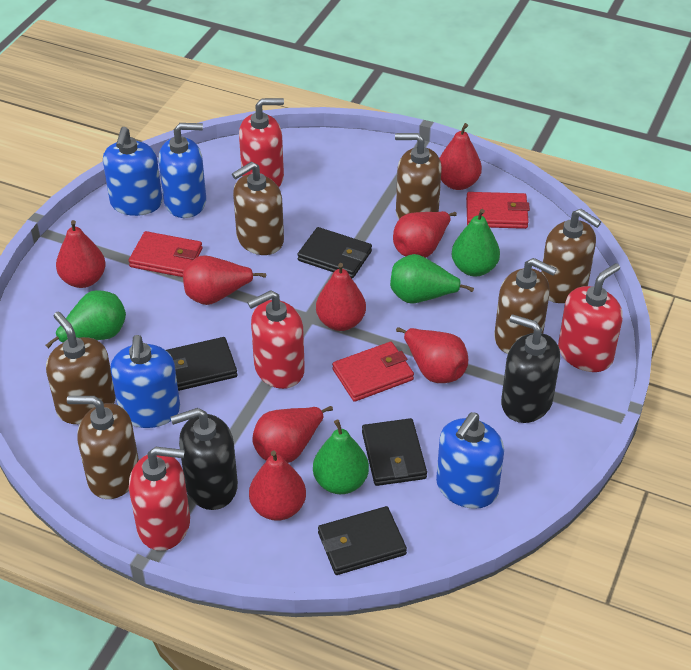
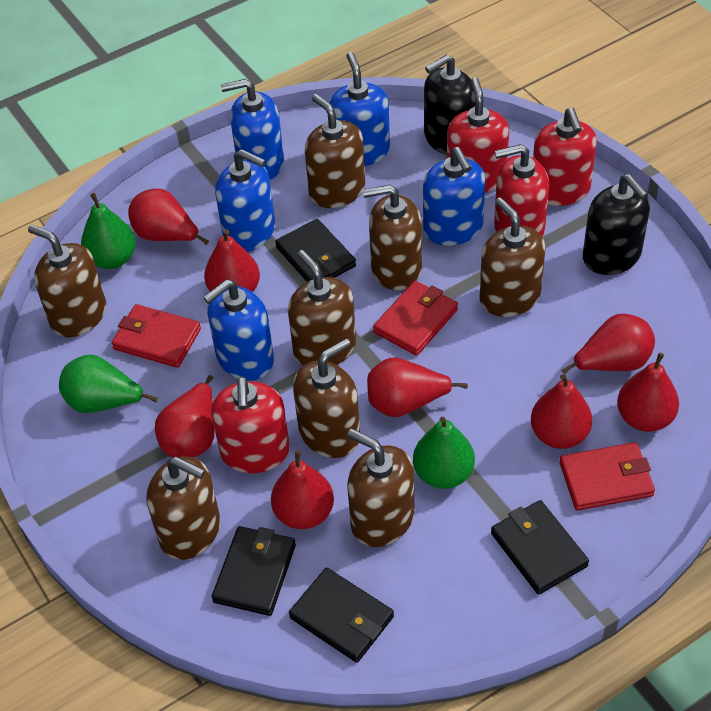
blue soap dispenser: 4 -> 5
brown soap dispenser: 6 -> 8
green pear: 4 -> 3

